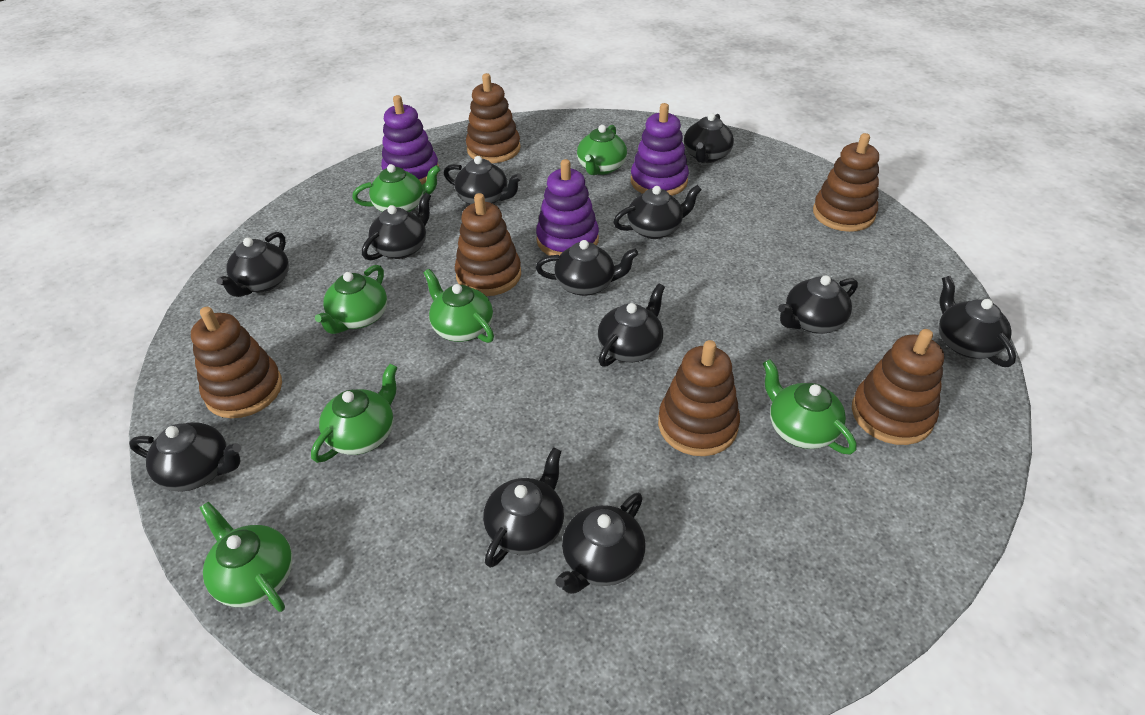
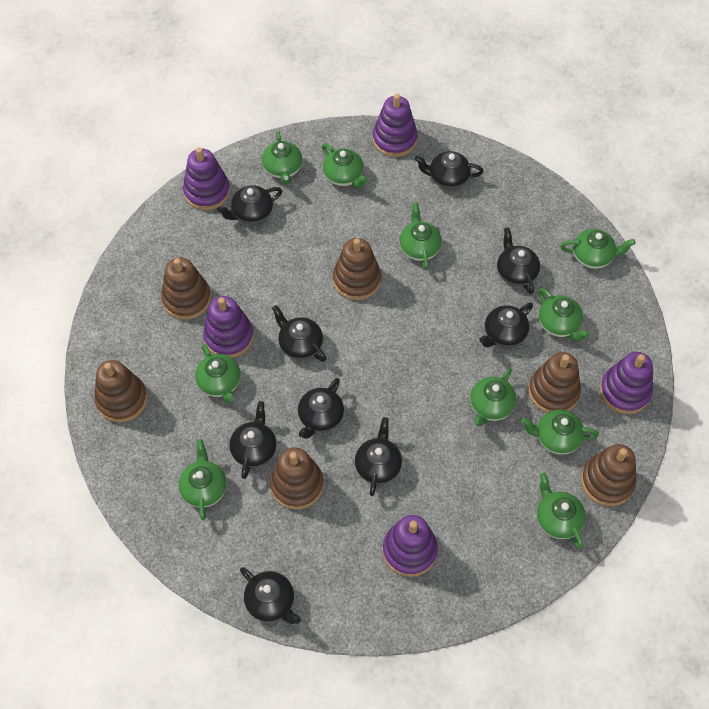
black teapot: 12 -> 9
green teapot: 7 -> 10
purple stacking toy: 3 -> 5

